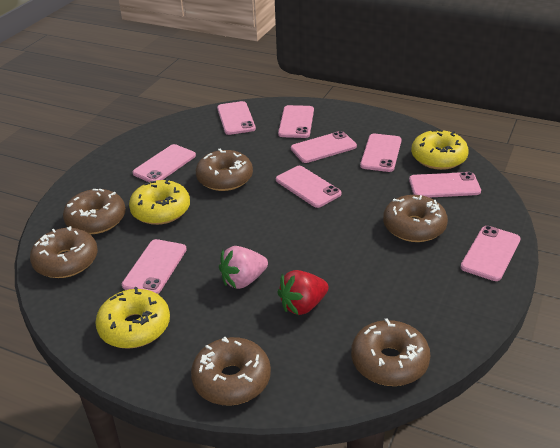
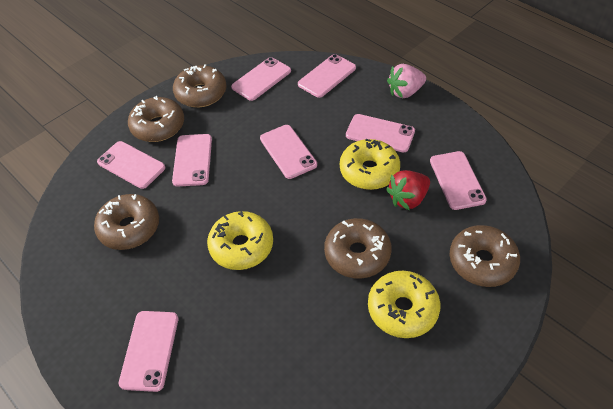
brown donut: 6 -> 5
pink phone: 9 -> 8

